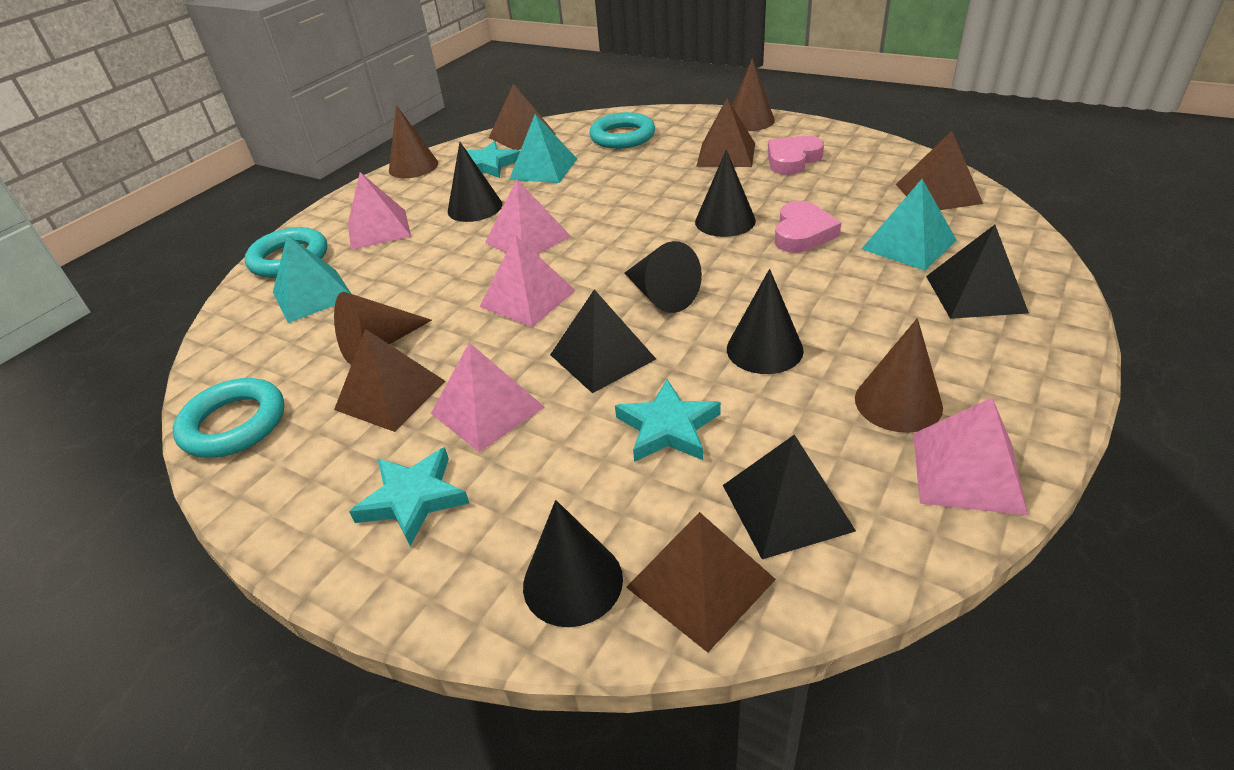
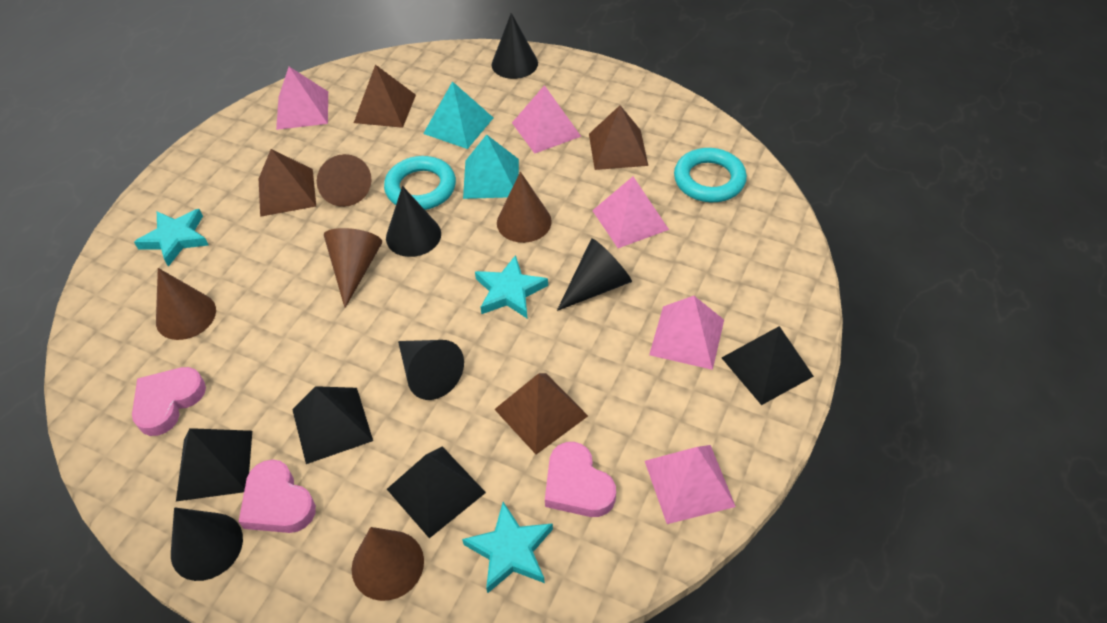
black pyramid: 3 -> 4
brown cone: 4 -> 5
brown pyramid: 5 -> 4
pink heart: 2 -> 3
turquoise pyramid: 3 -> 2
turquoise ring: 3 -> 2

